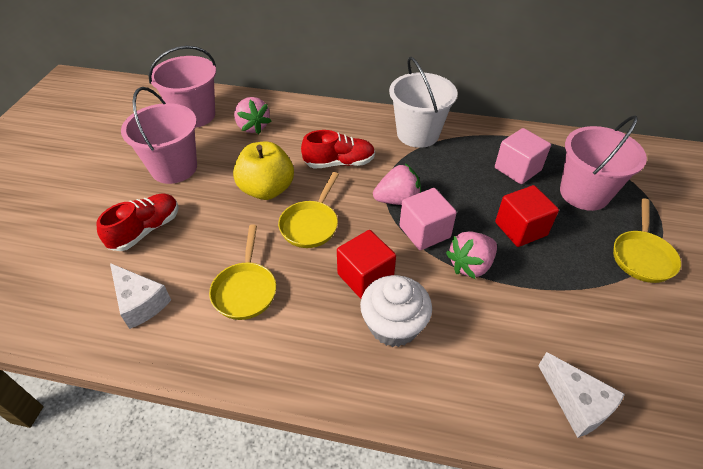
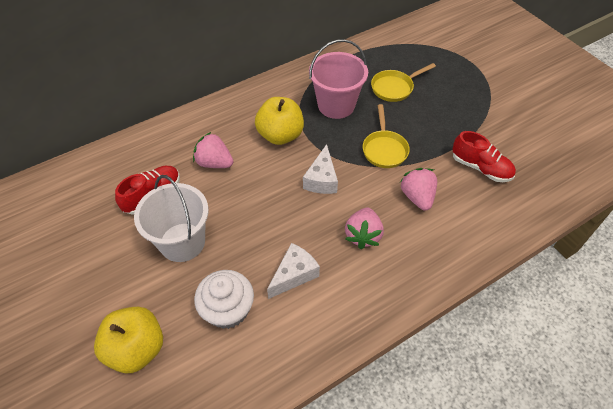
pink bucket: 3 -> 1
pink cube: 2 -> 0
red cube: 2 -> 0
yellow apple: 1 -> 2
yellow pan: 3 -> 2

